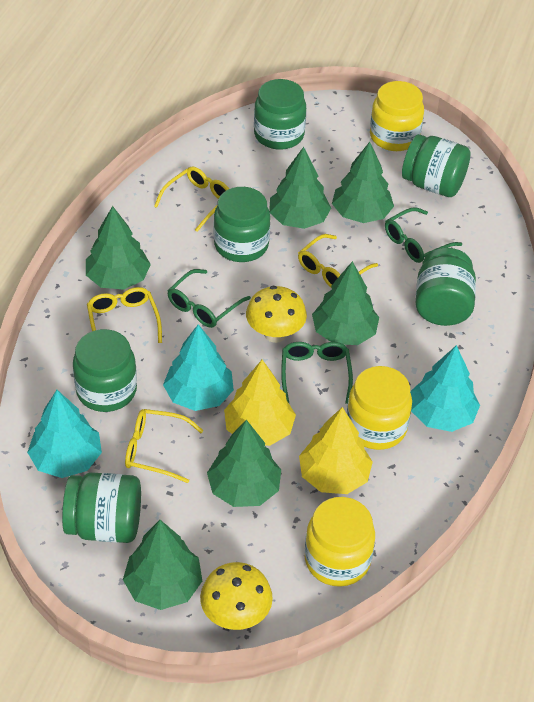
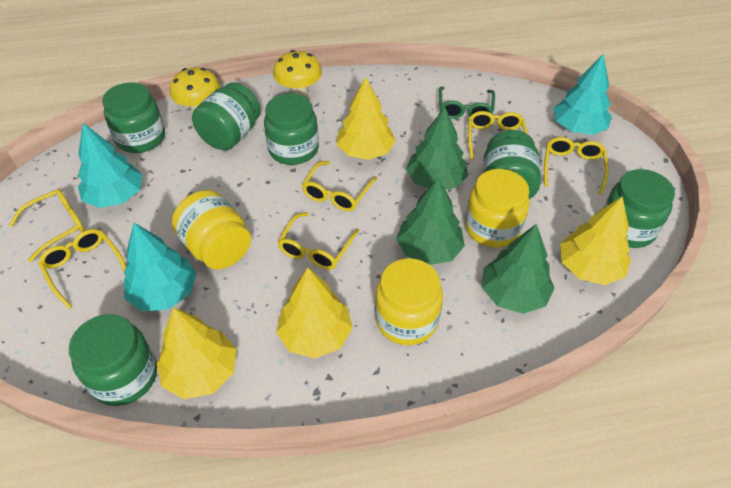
green glasses: 3 -> 1
green tree: 6 -> 3
yellow glasses: 4 -> 6
yellow tree: 2 -> 4

